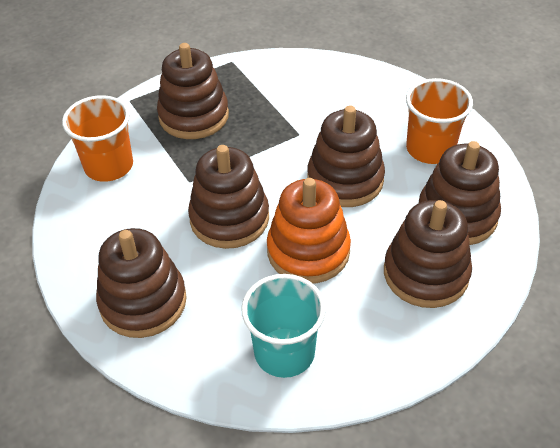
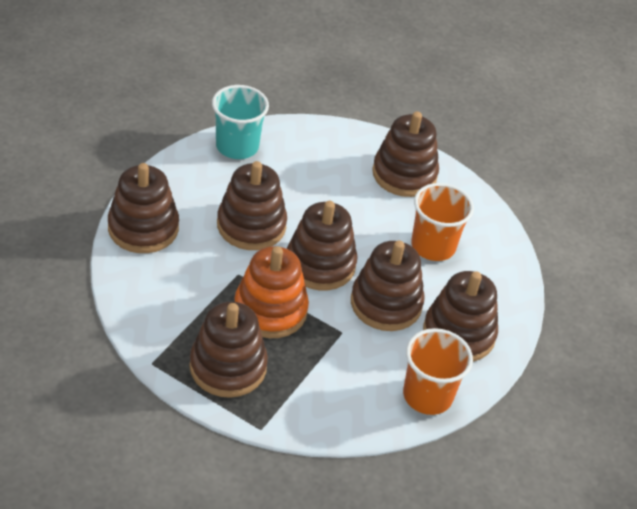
brown stacking toy: 6 -> 7

